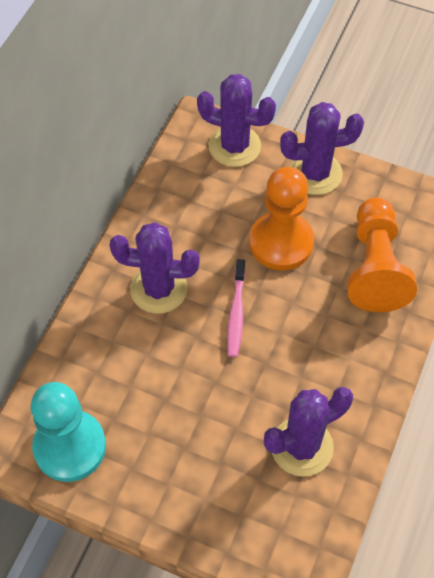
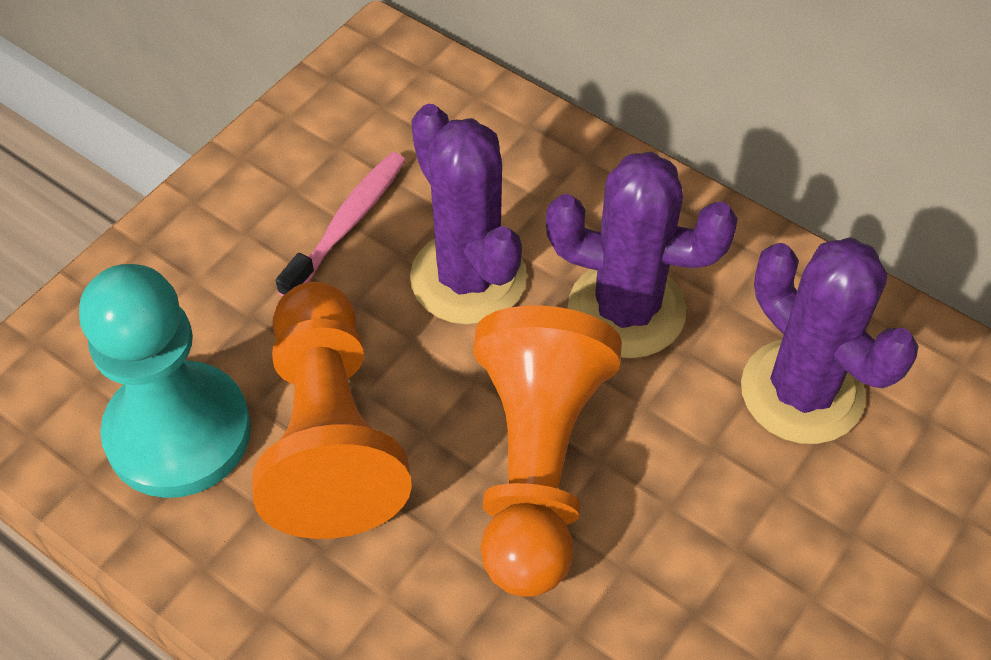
purple cactus: 4 -> 3

